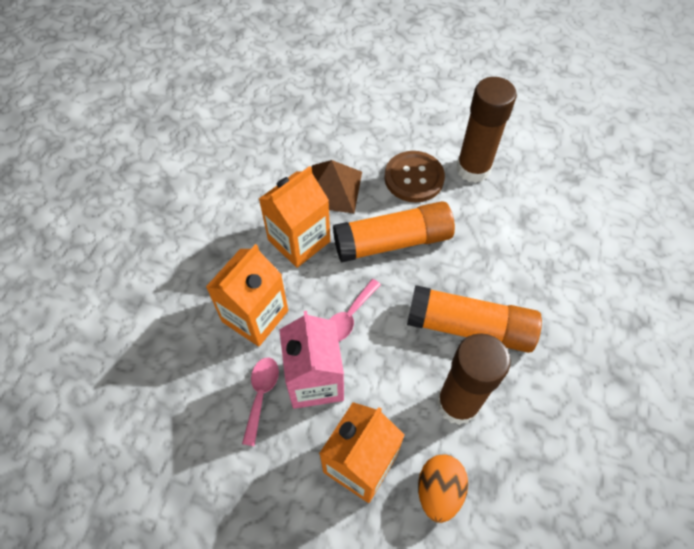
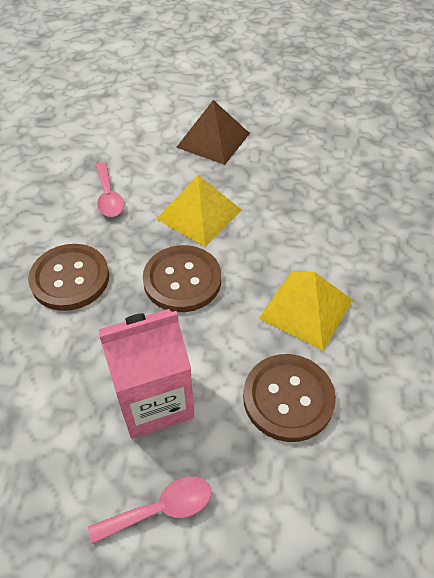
brown button: 1 -> 3
brown glue stick: 2 -> 0
orange carton: 3 -> 0
orange egg: 1 -> 0
orange glue stick: 2 -> 0
yellow pyramid: 0 -> 2

